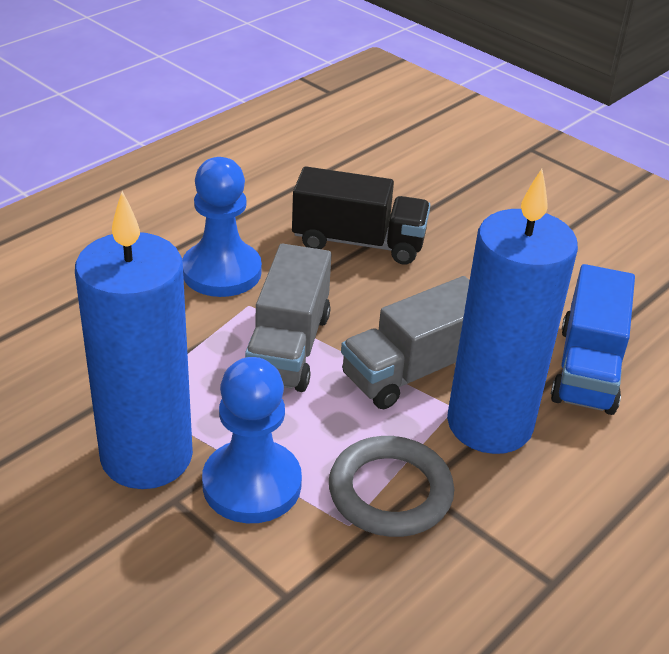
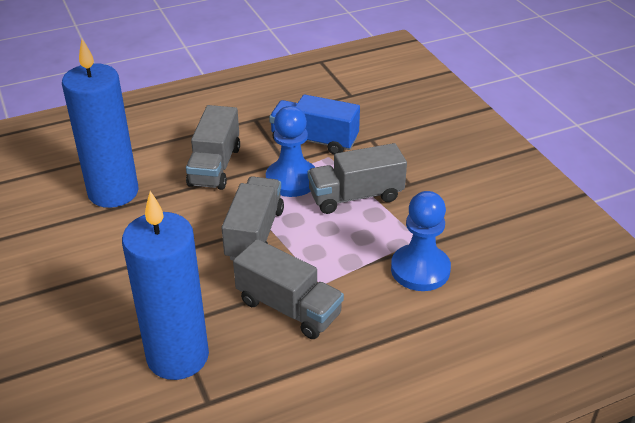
black truck: 1 -> 0
grey ring: 1 -> 0
grey truck: 2 -> 4

